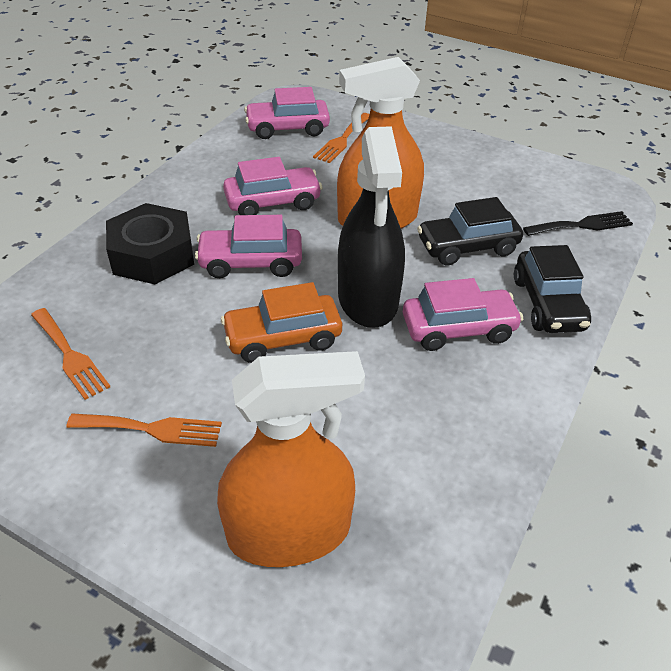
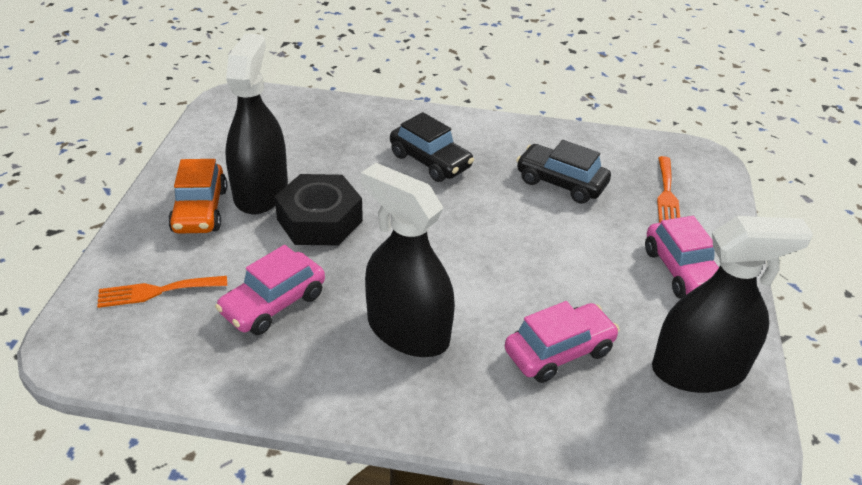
black fork: 1 -> 0
black spray bottle: 1 -> 3
orange fork: 3 -> 2
orange spray bottle: 2 -> 0
pink car: 4 -> 3

